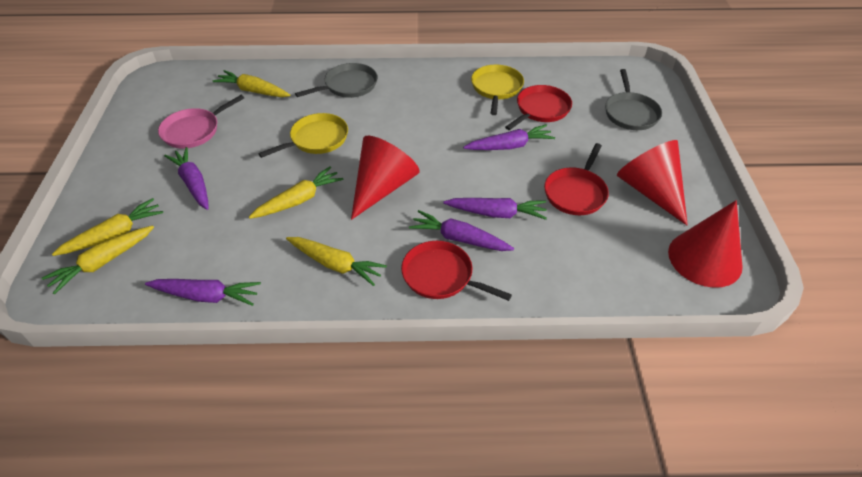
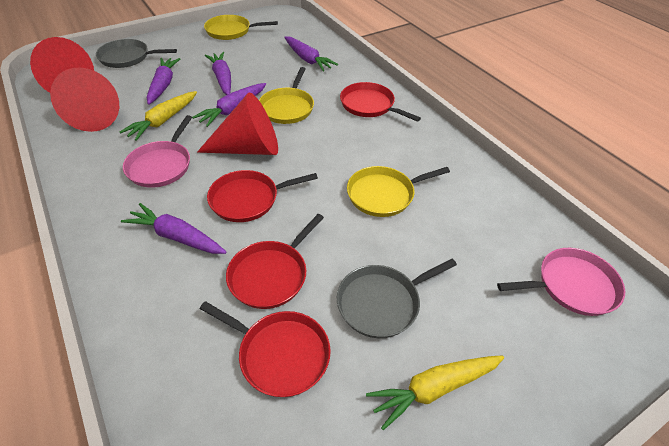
pink pan: 1 -> 2
red pan: 3 -> 4
yellow carrot: 5 -> 2
yellow pan: 2 -> 3

